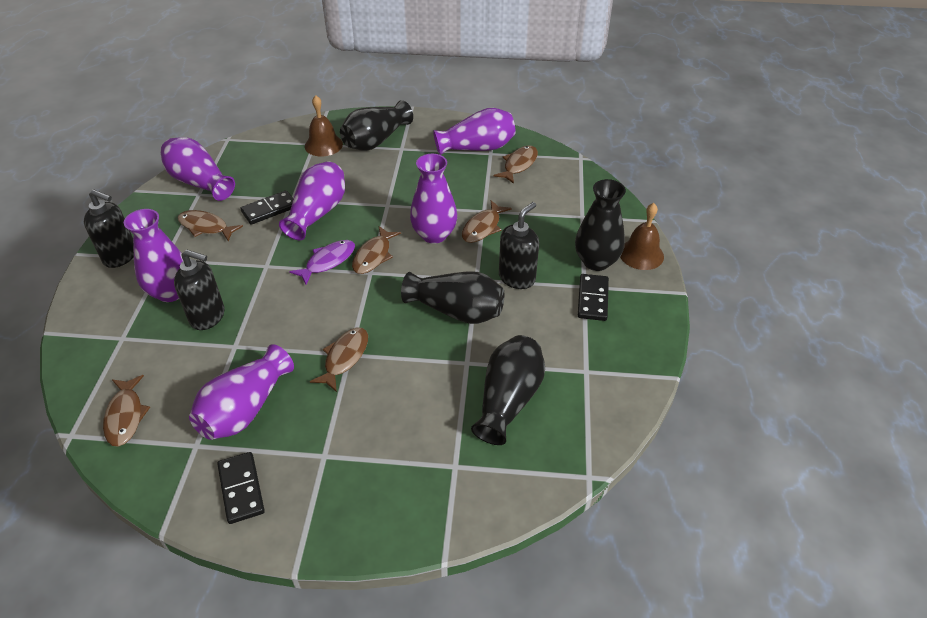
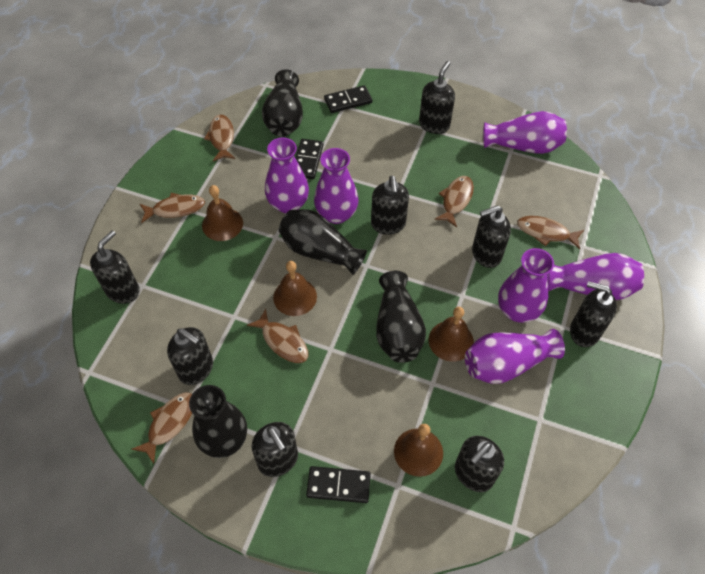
black soap dispenser: 3 -> 8
brown bell: 2 -> 4
purple fish: 1 -> 0

